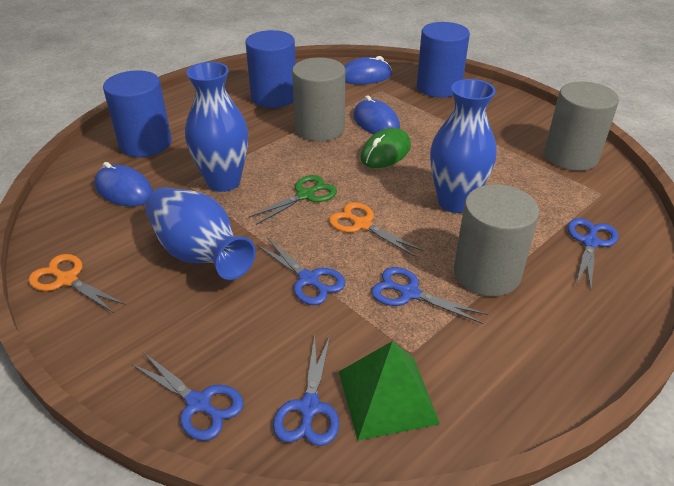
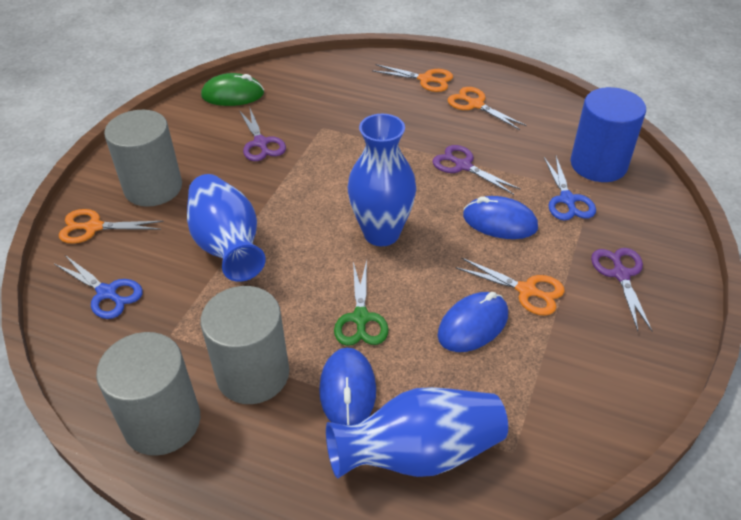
blue cylinder: 3 -> 1
blue scissors: 5 -> 2
green pyramid: 1 -> 0
orange scissors: 2 -> 4
purple scissors: 0 -> 3

